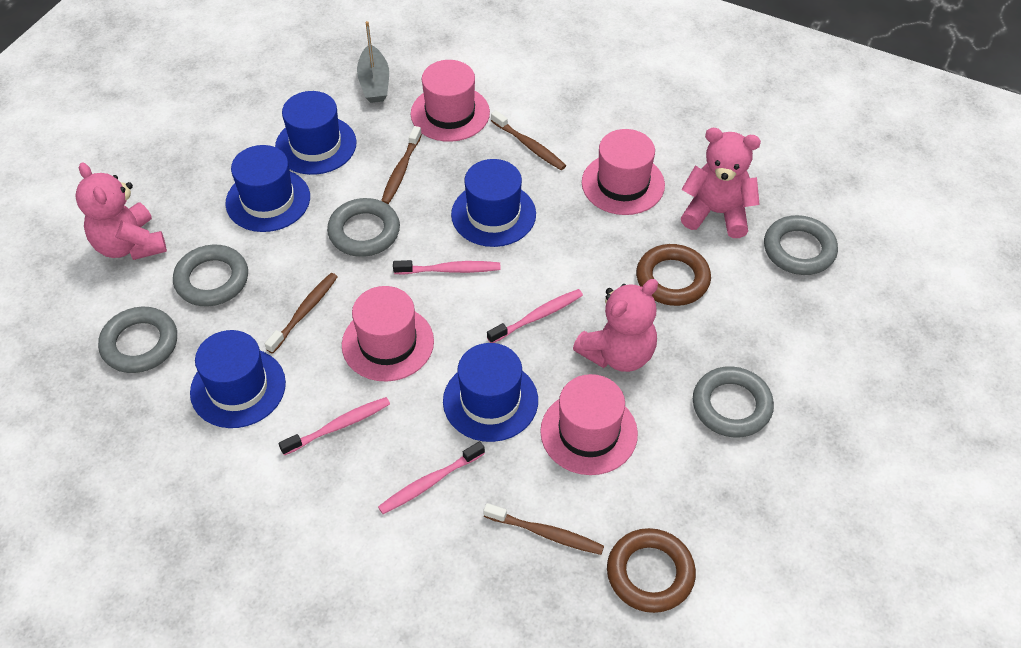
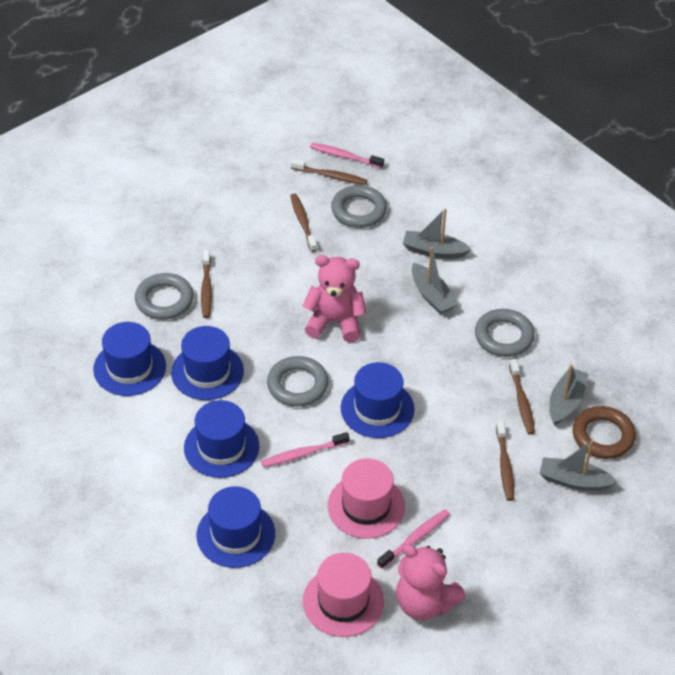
brown ring: 2 -> 1
brown toothbrush: 4 -> 5
grey boat: 1 -> 4
grey ring: 5 -> 4
pink hat: 4 -> 2
pink teddy bear: 3 -> 2
pink toothbrush: 4 -> 3

